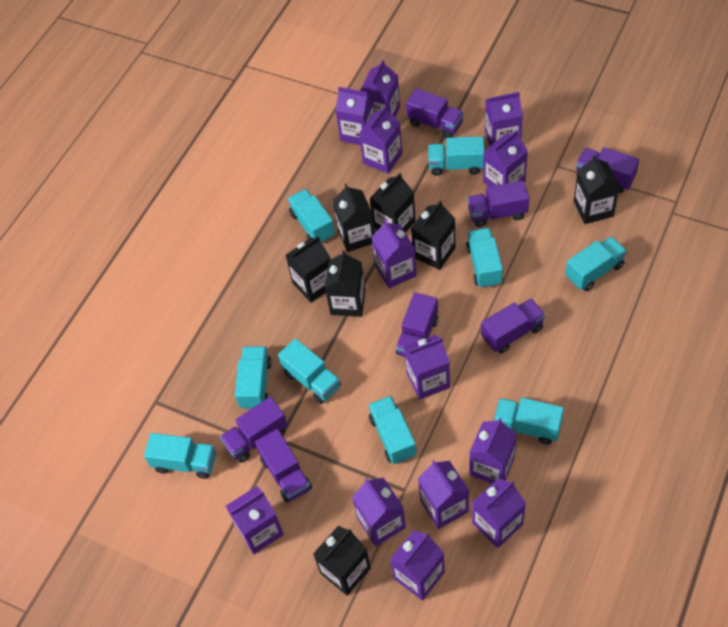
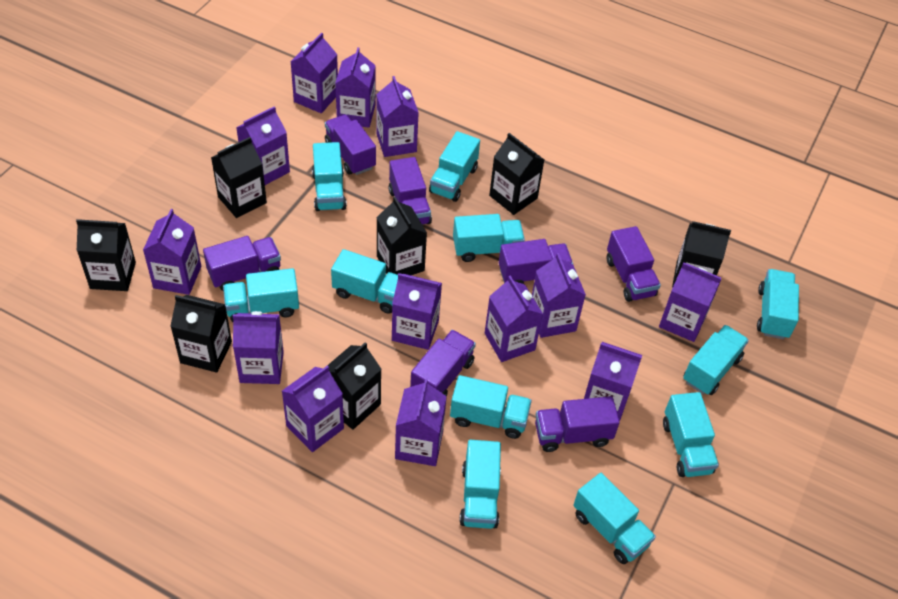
turquoise truck: 9 -> 11

